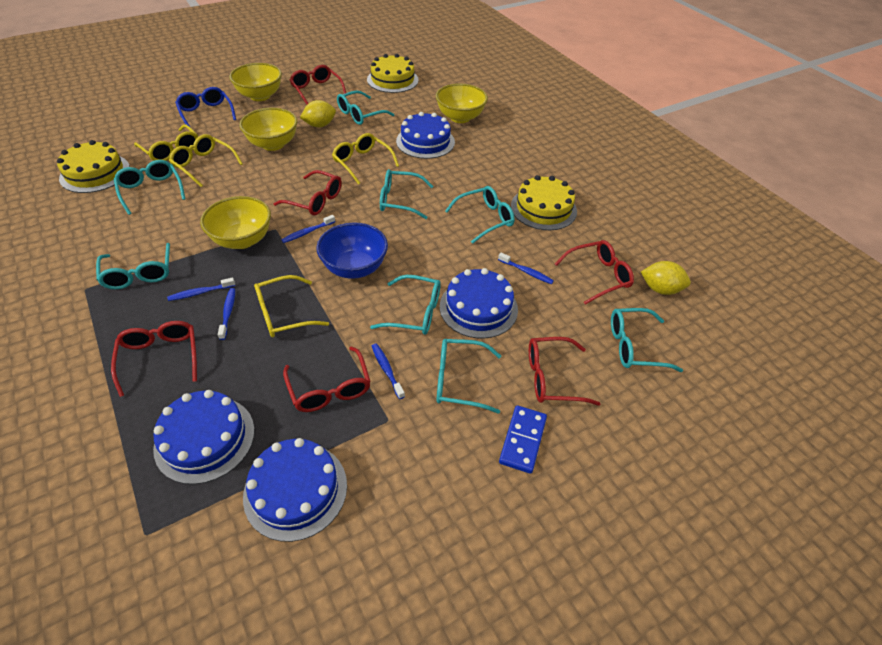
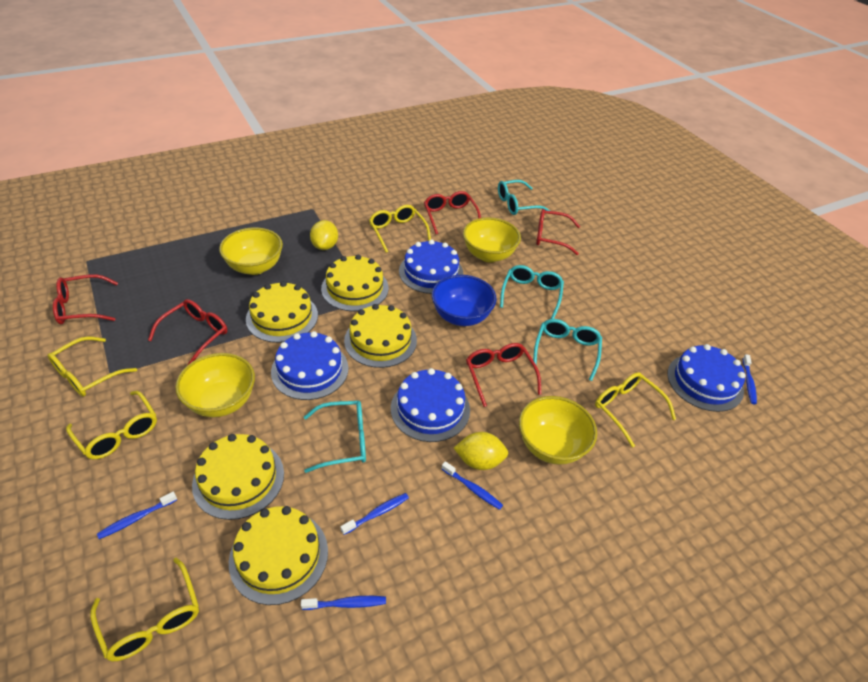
blue domino: 1 -> 0
blue glasses: 1 -> 0
red glasses: 6 -> 5
turquoise glasses: 8 -> 4
yellow cake: 3 -> 5
yellow glasses: 4 -> 5

